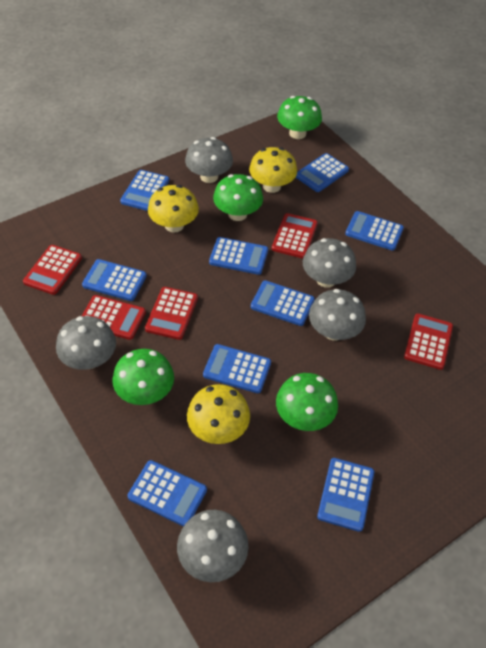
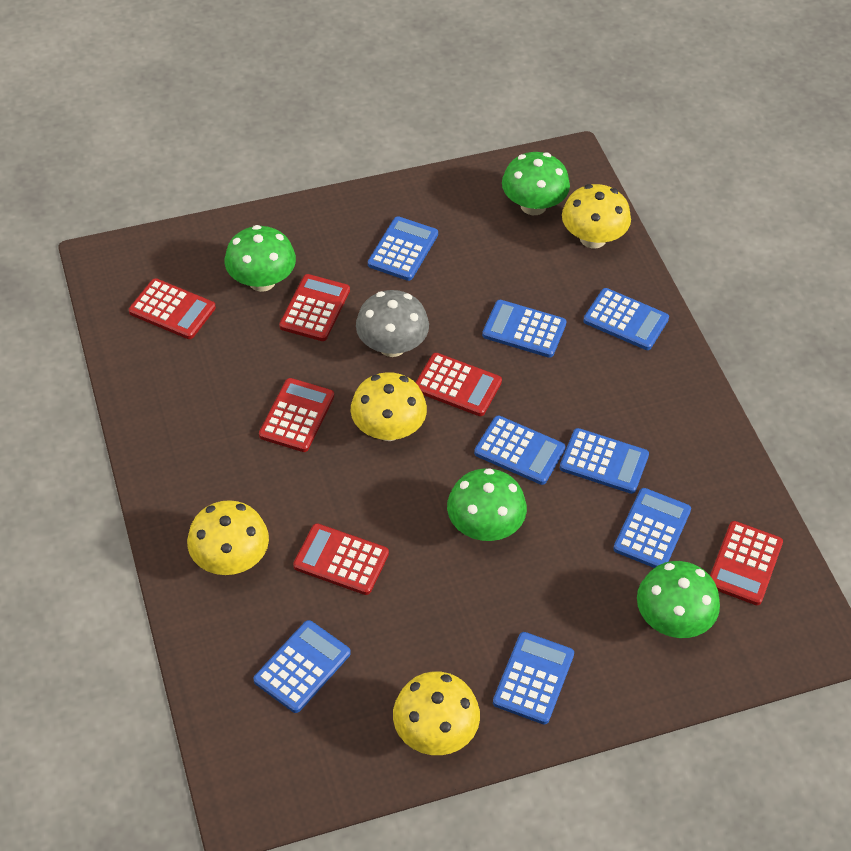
blue calculator: 9 -> 8
grey mushroom: 5 -> 1
red calculator: 5 -> 6
yellow mushroom: 3 -> 4

